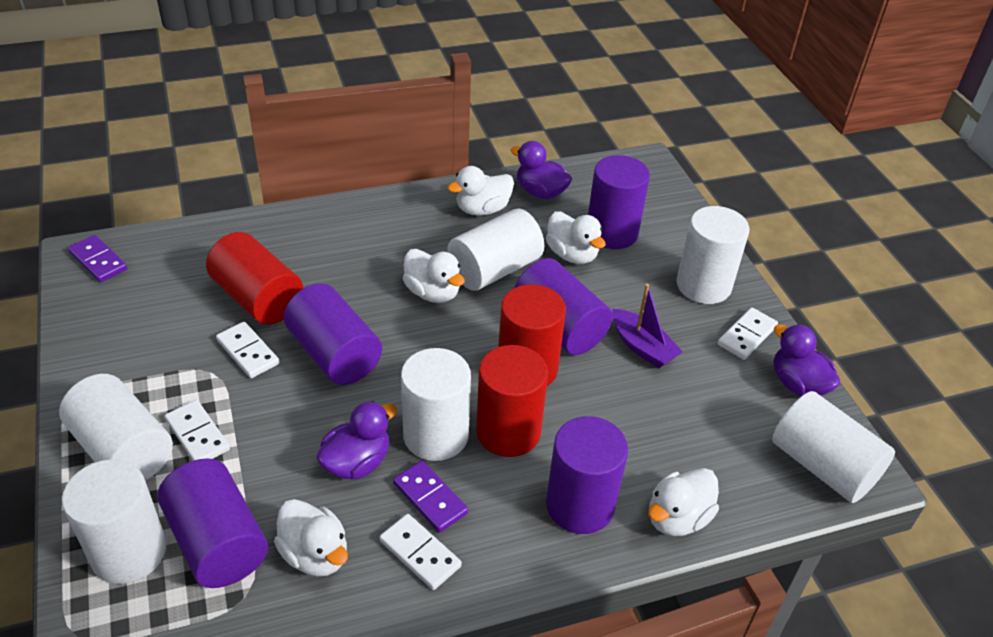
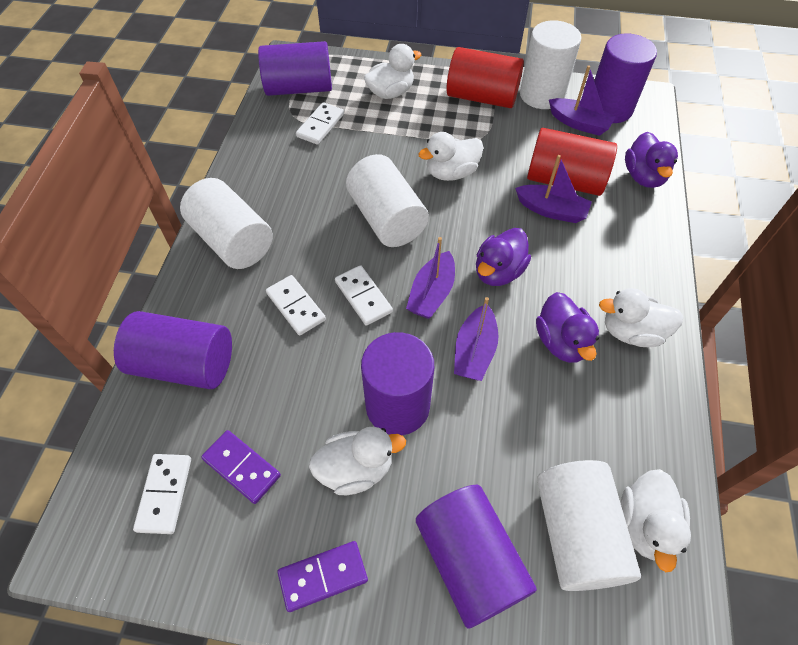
purple boat: 1 -> 4
red cylinder: 3 -> 2
white cylinder: 6 -> 4

